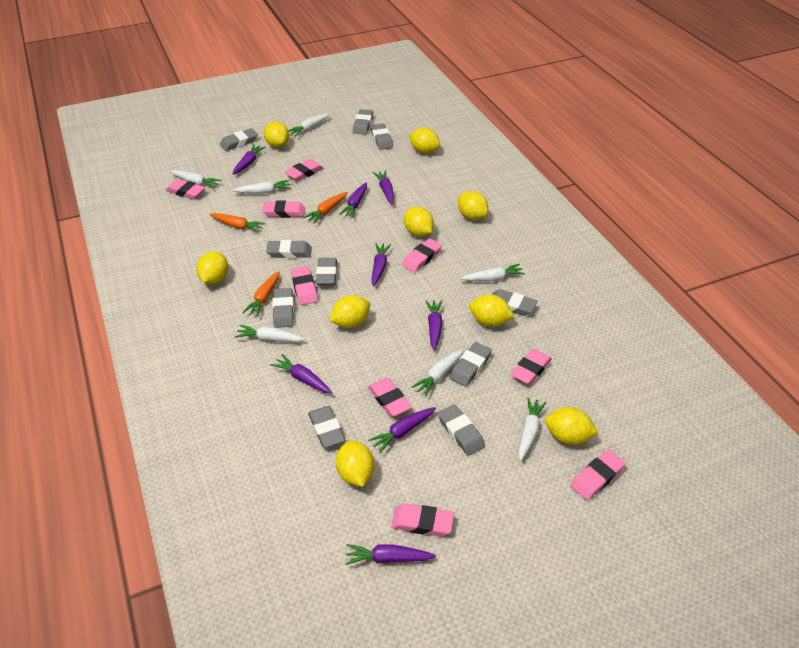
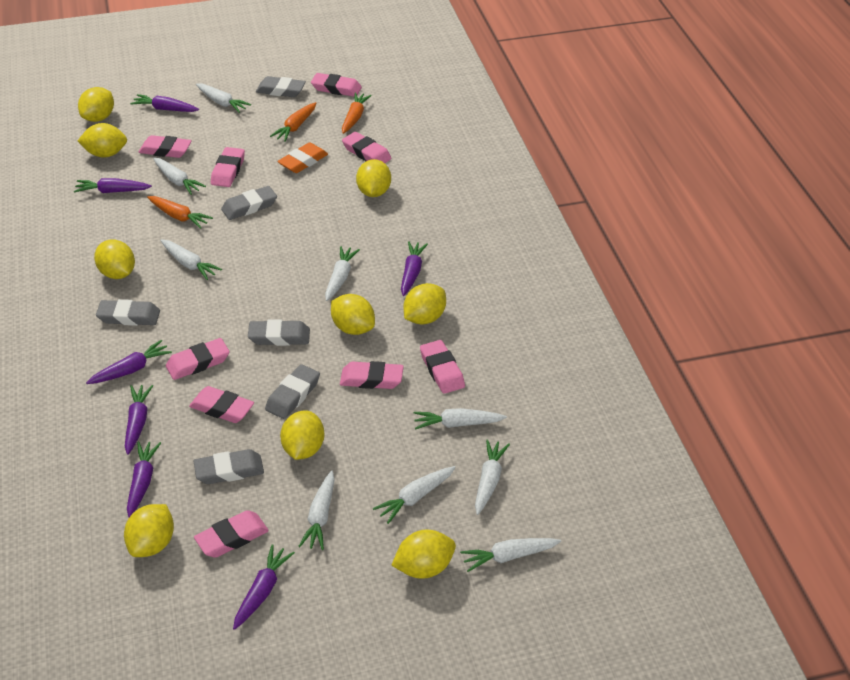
grey eraser: 10 -> 6
orange eraser: 0 -> 1
purple carrot: 8 -> 7
white carrot: 7 -> 9

